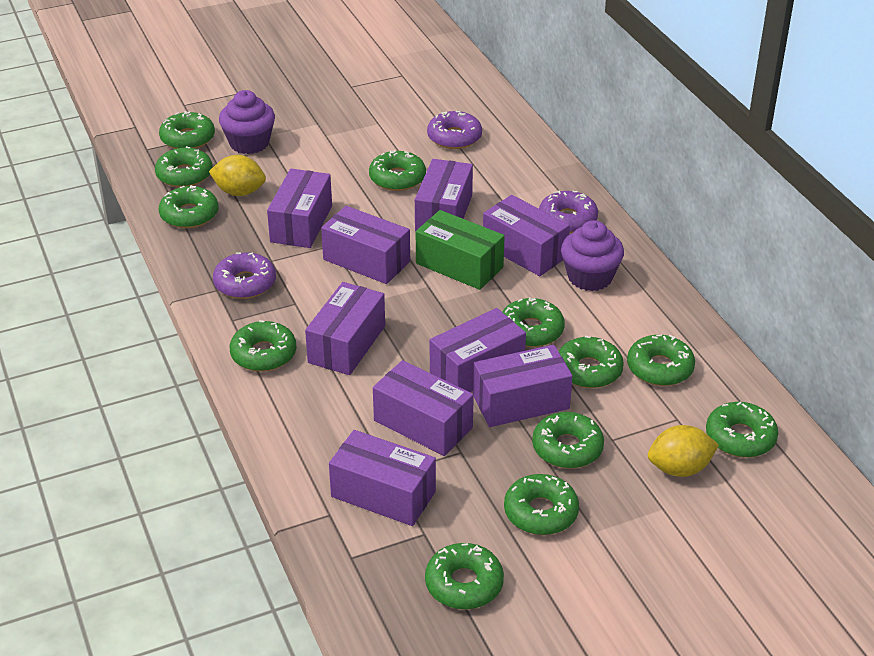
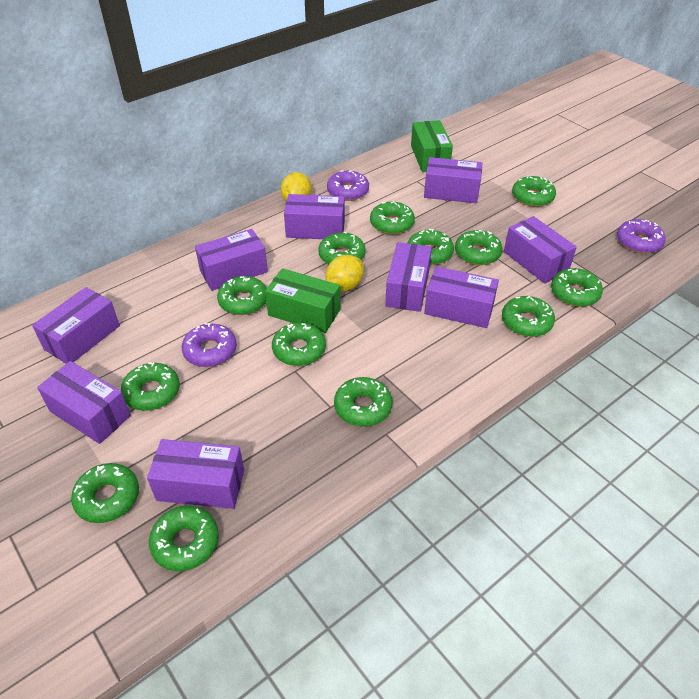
green box: 1 -> 2
green donut: 12 -> 13
purple cupcake: 2 -> 0

